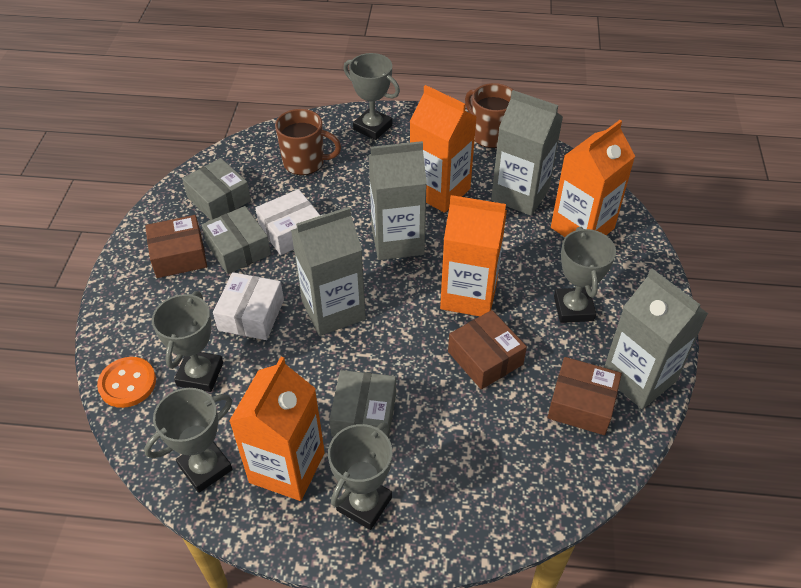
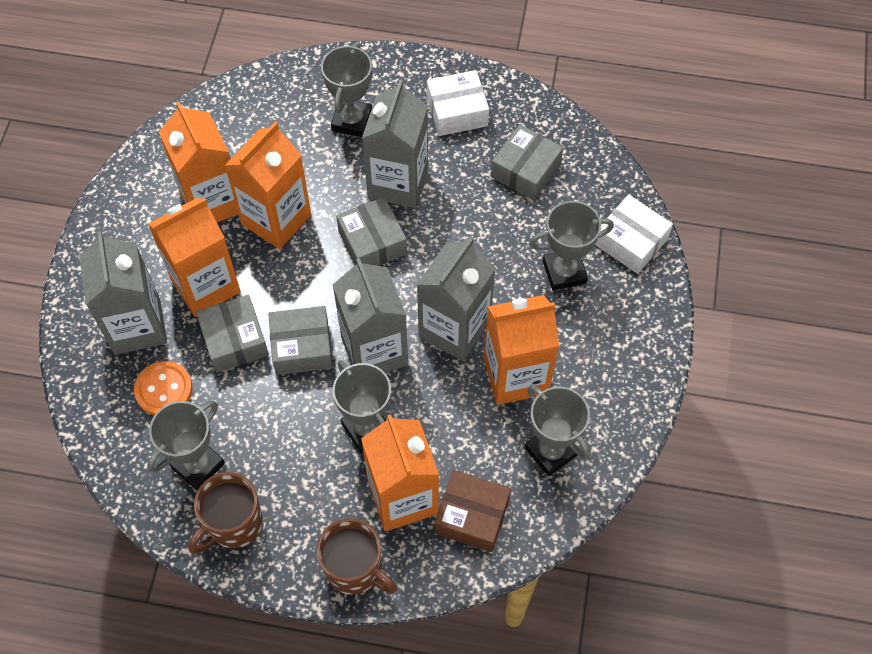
brown box: 3 -> 1
grey box: 3 -> 4
orange carton: 4 -> 5

